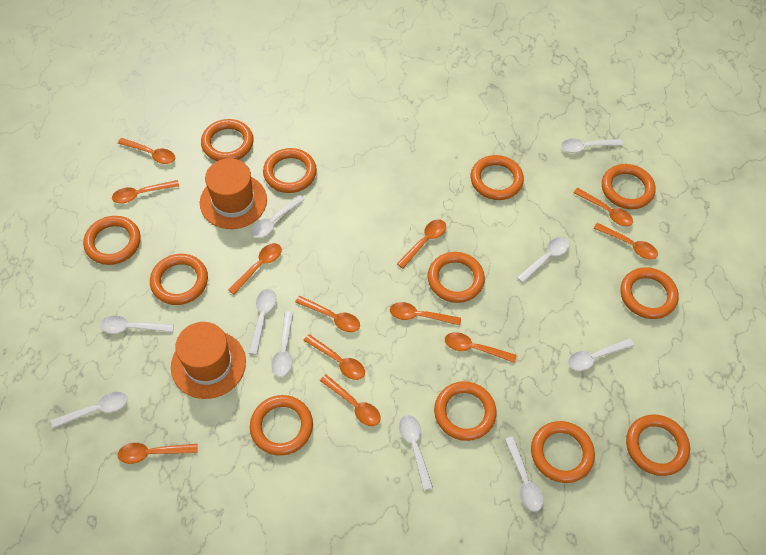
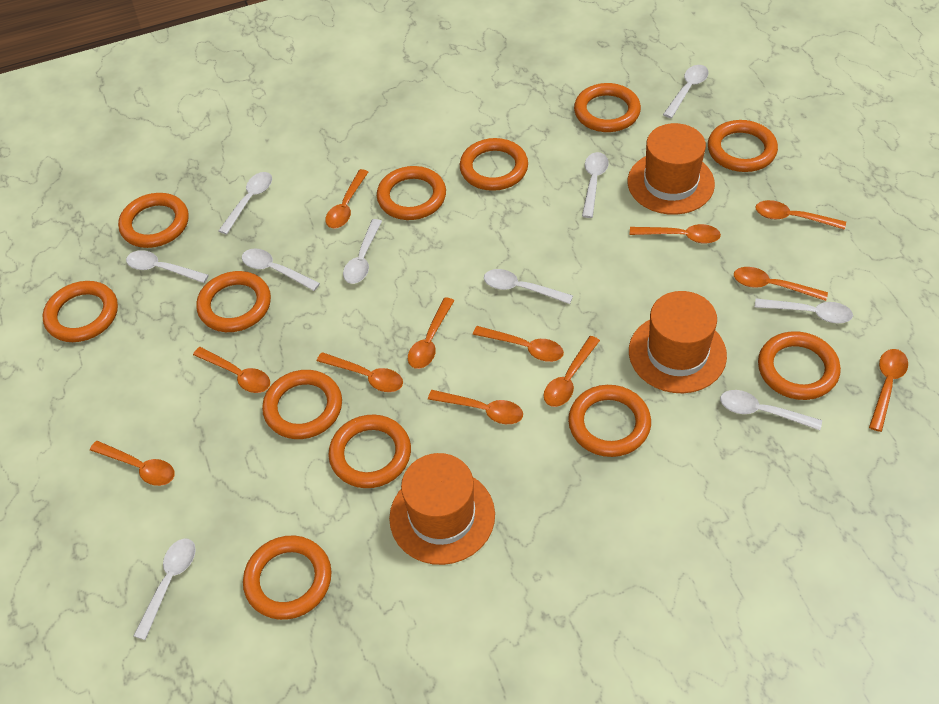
orange hat: 2 -> 3

